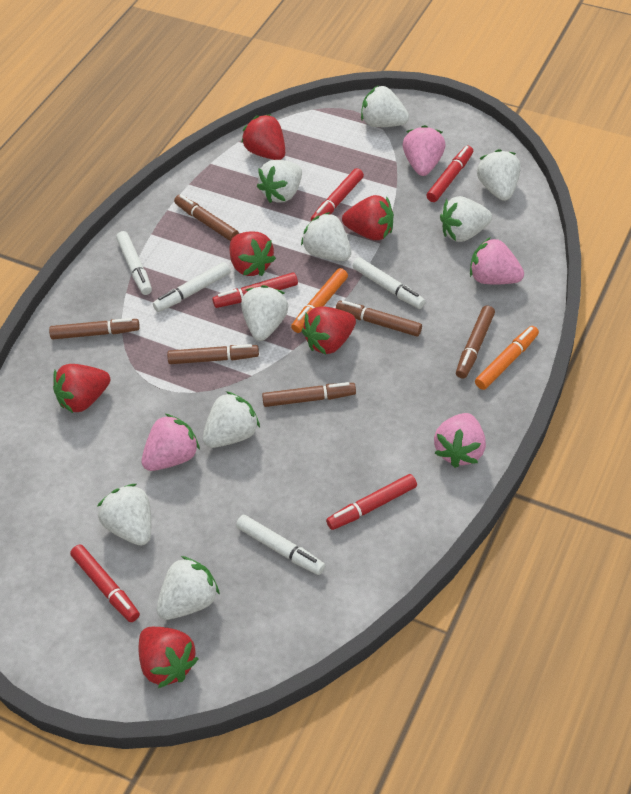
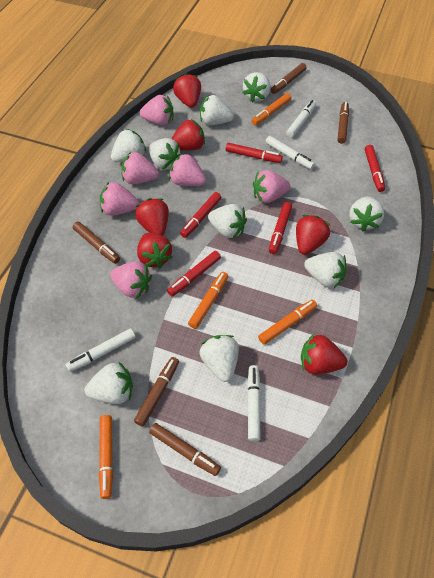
brown marker: 6 -> 5
orange marker: 2 -> 4
pink strawberry: 4 -> 6

